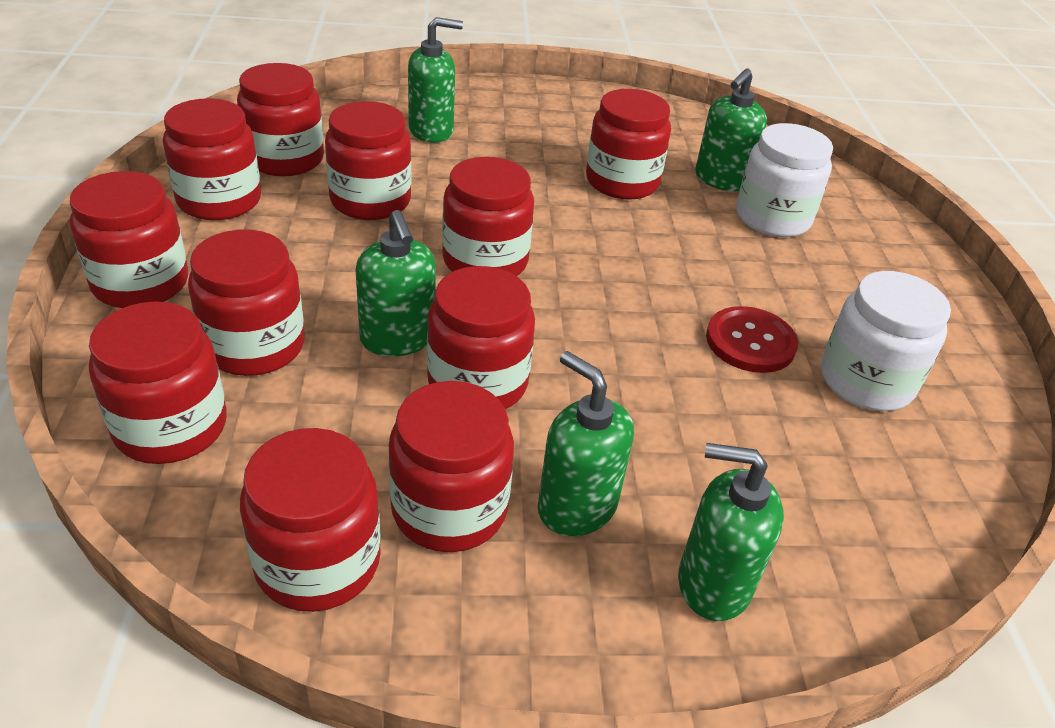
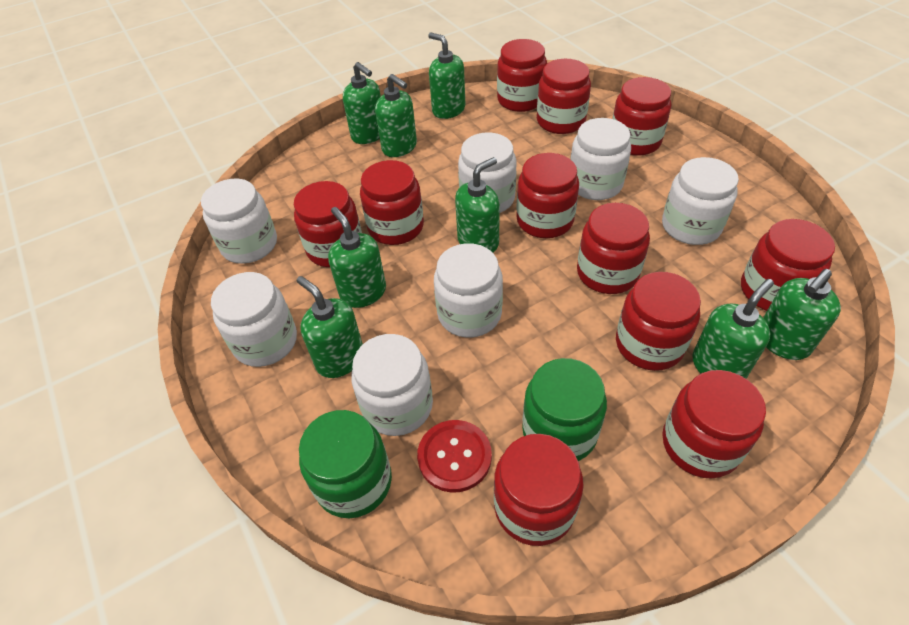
green jar: 0 -> 2
green soap dispenser: 5 -> 8
white jar: 2 -> 7

